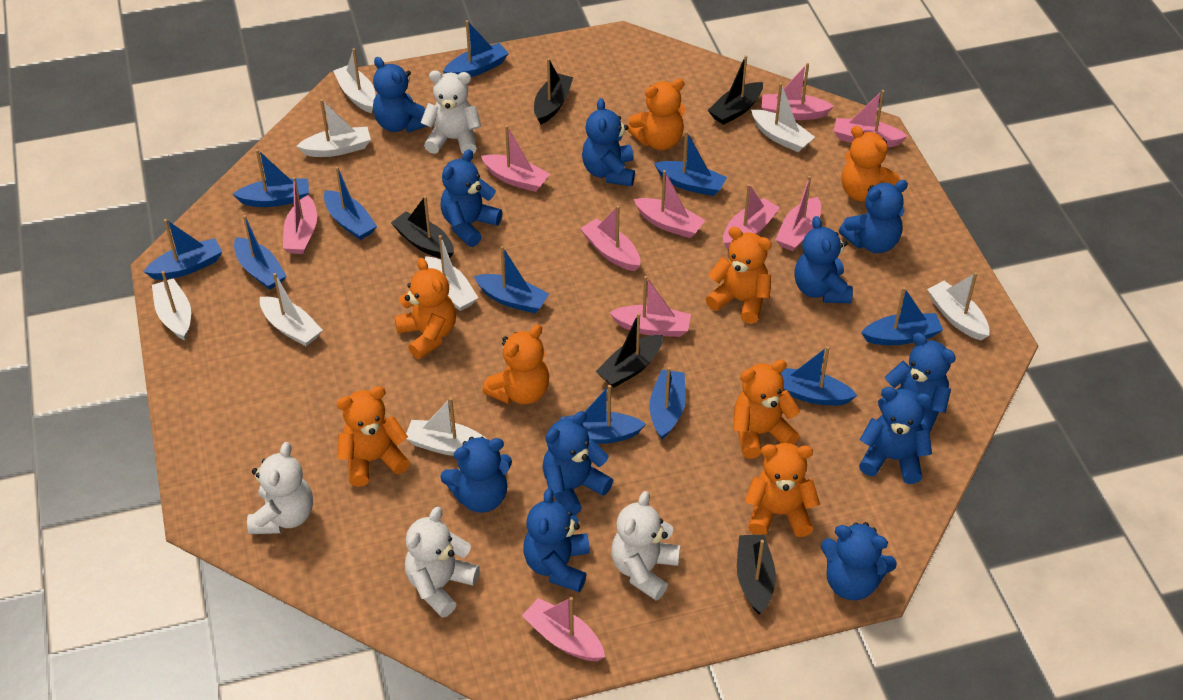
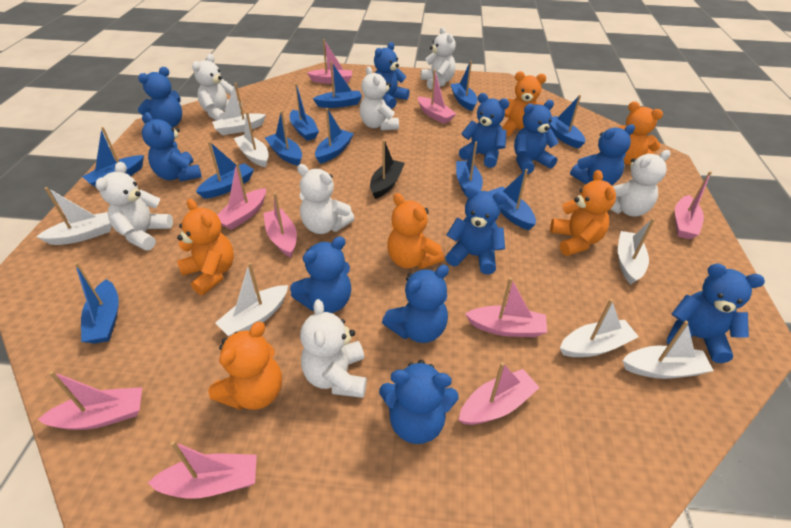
black boat: 5 -> 1
orange teddy bear: 8 -> 6
pink boat: 10 -> 9
white boat: 8 -> 7
white teddy bear: 4 -> 7

